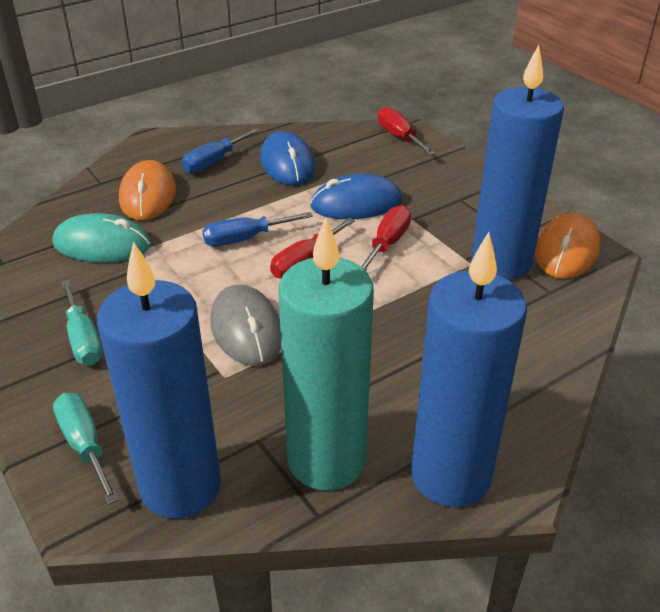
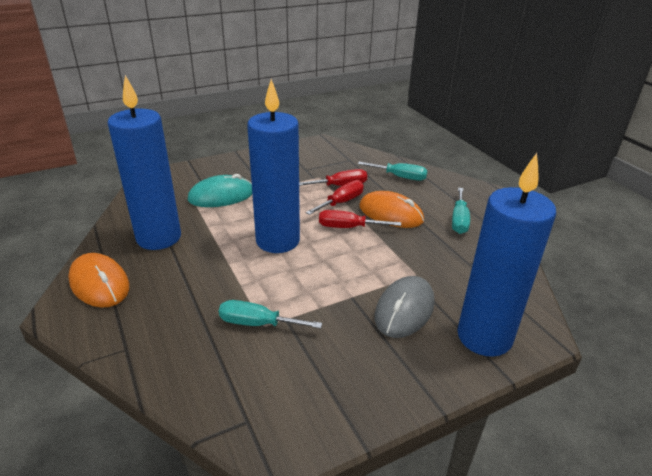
blue mouse: 2 -> 0
blue screwdriver: 2 -> 0
turquoise candle: 1 -> 0
turquoise screwdriver: 2 -> 3

